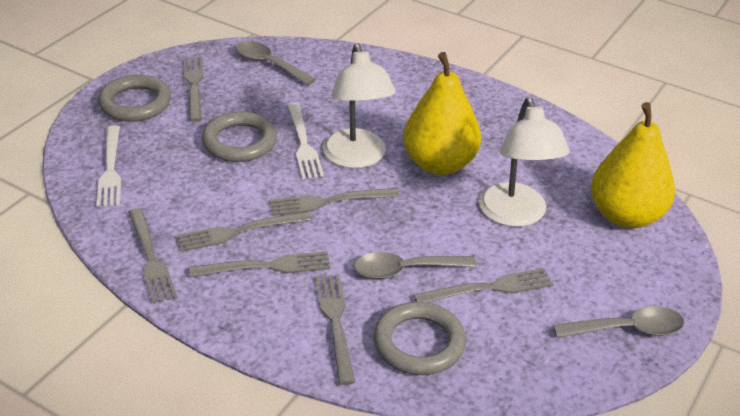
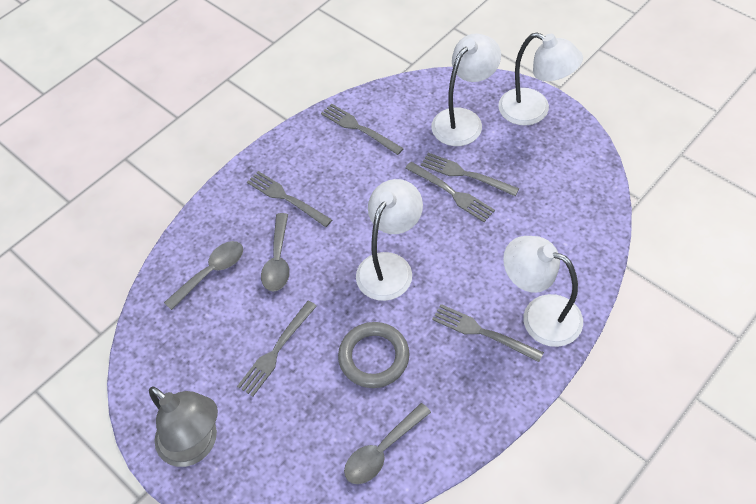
grey fork: 7 -> 6
grey lamp: 0 -> 1
grey ring: 3 -> 1
white fork: 2 -> 0
white lamp: 2 -> 4
yellow pear: 2 -> 0

